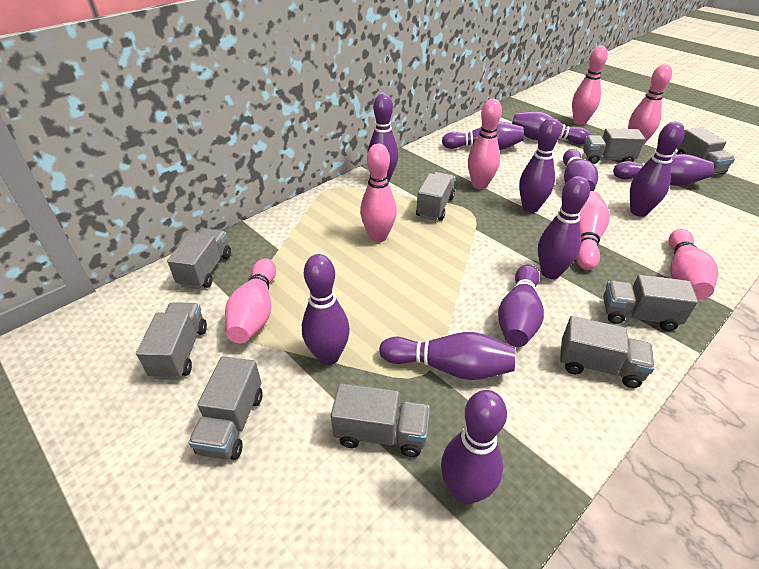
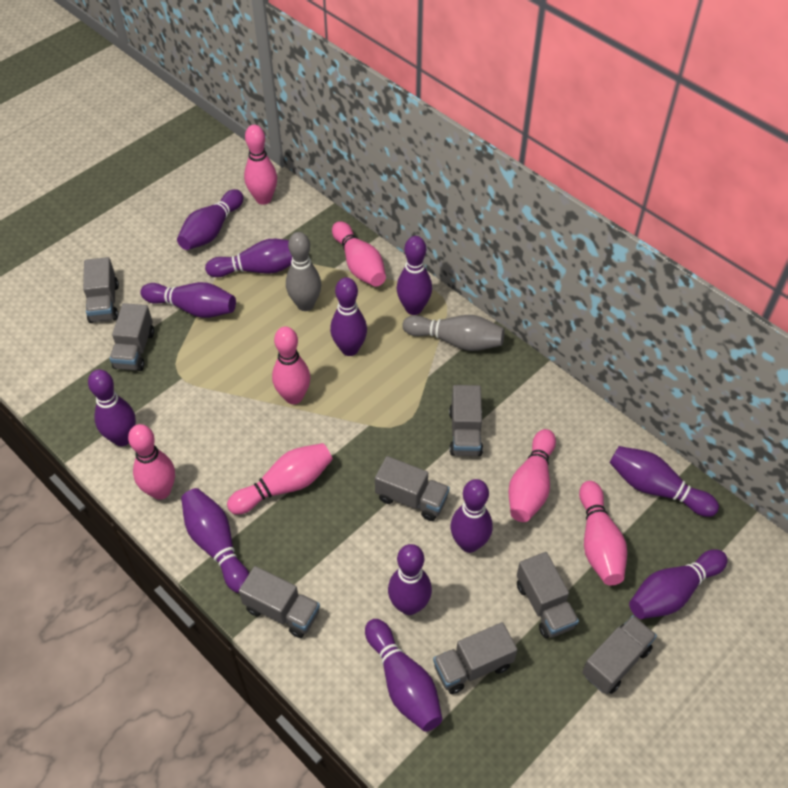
grey bowling pin: 0 -> 2
grey truck: 9 -> 8

